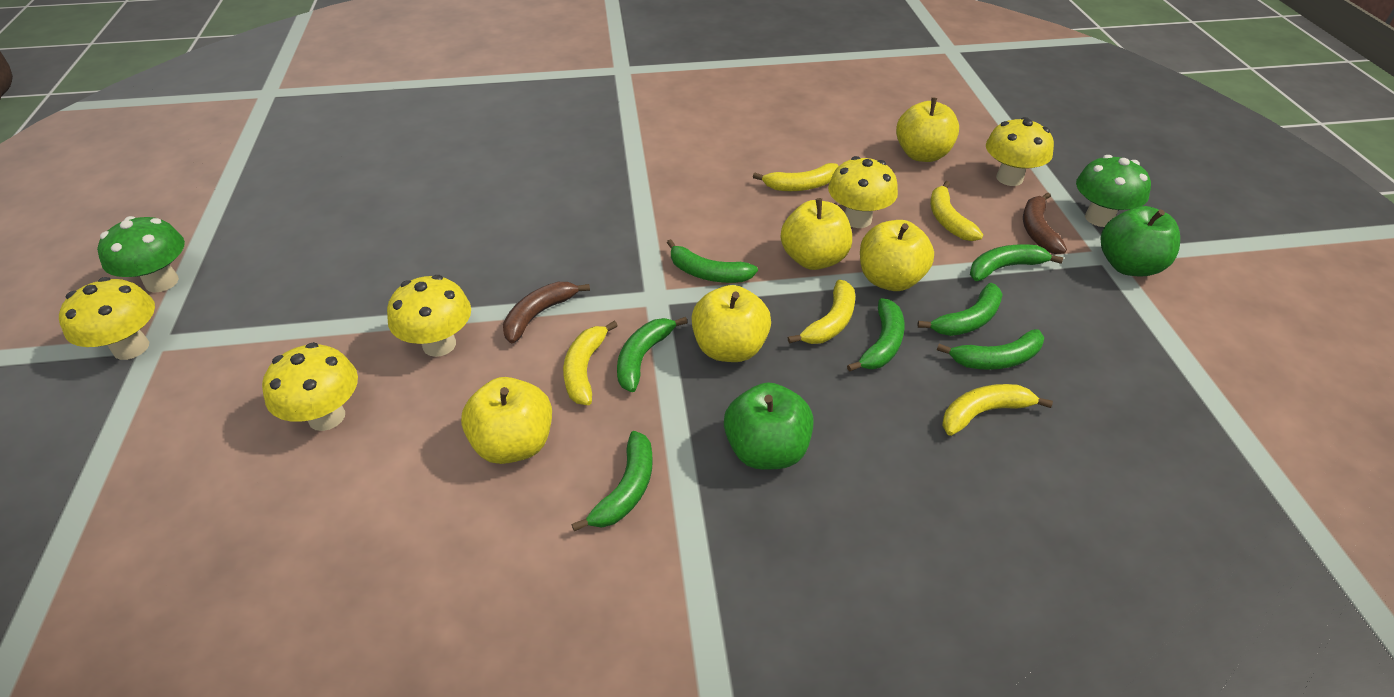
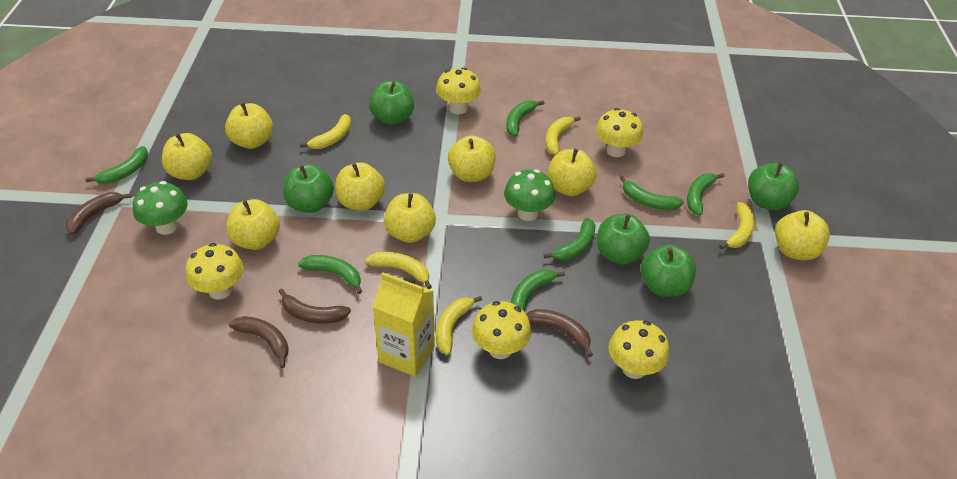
brown banana: 2 -> 4
green apple: 2 -> 5
yellow apple: 5 -> 8
yellow carton: 0 -> 1

